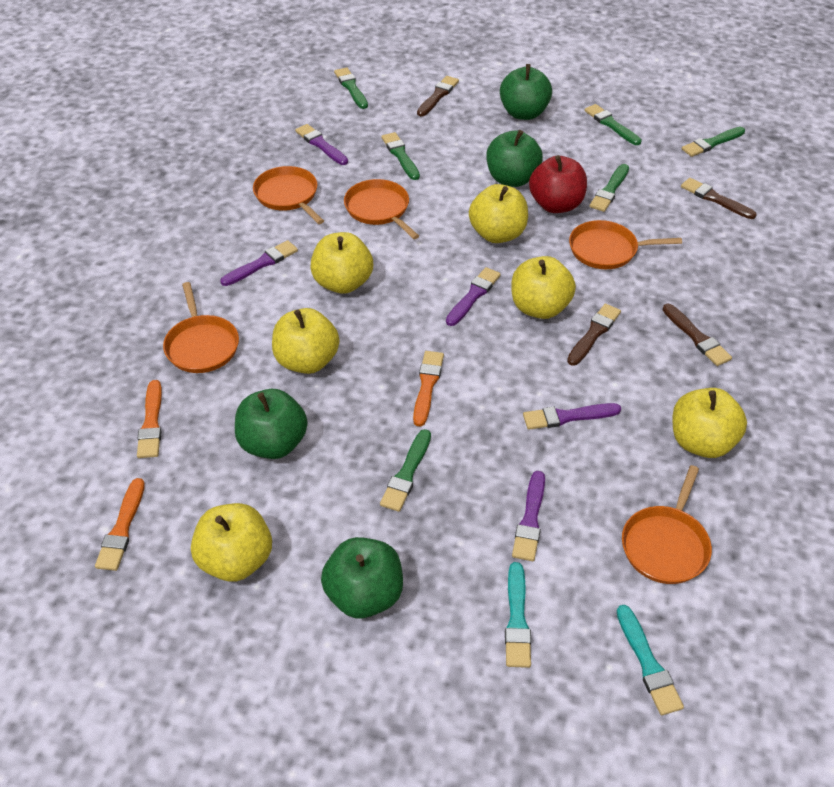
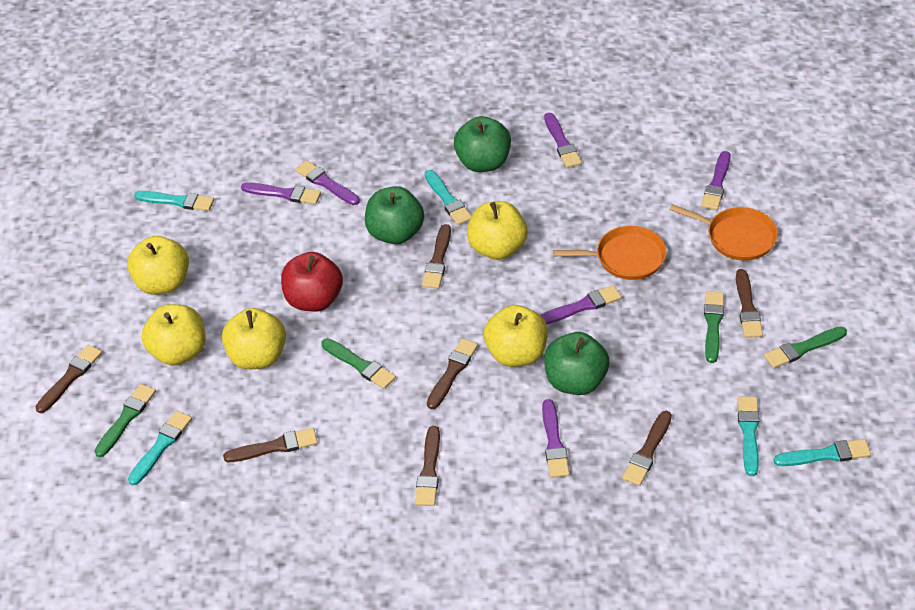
brown brush: 4 -> 7
green apple: 4 -> 3
green brush: 6 -> 4
orange brush: 3 -> 0
orange pan: 5 -> 2
purple brush: 5 -> 6
turquoise brush: 2 -> 5
yellow apple: 6 -> 5

